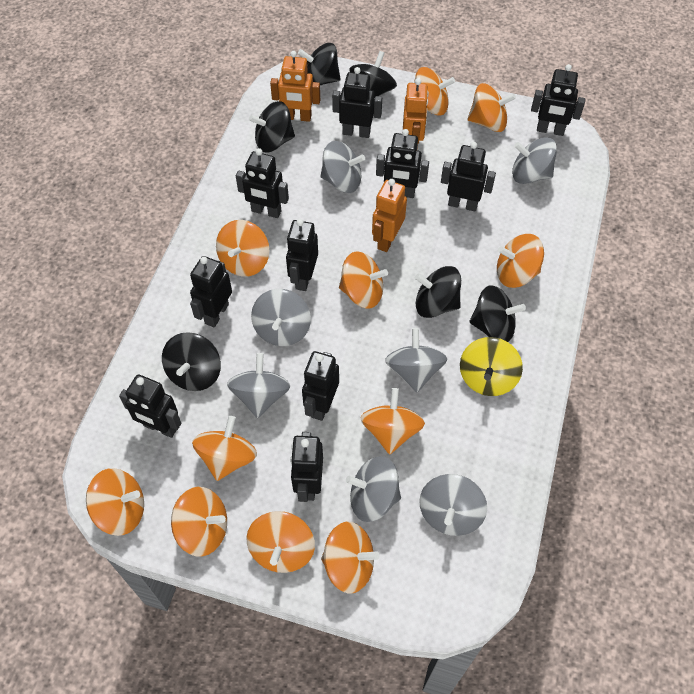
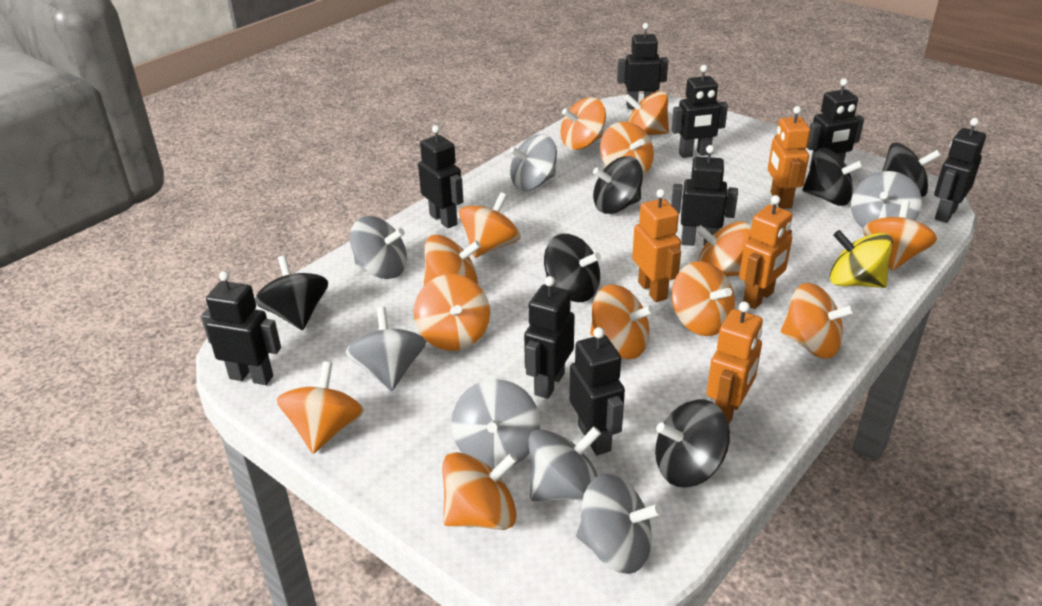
black robot: 10 -> 9
orange robot: 3 -> 4
orange spinning top: 11 -> 13

